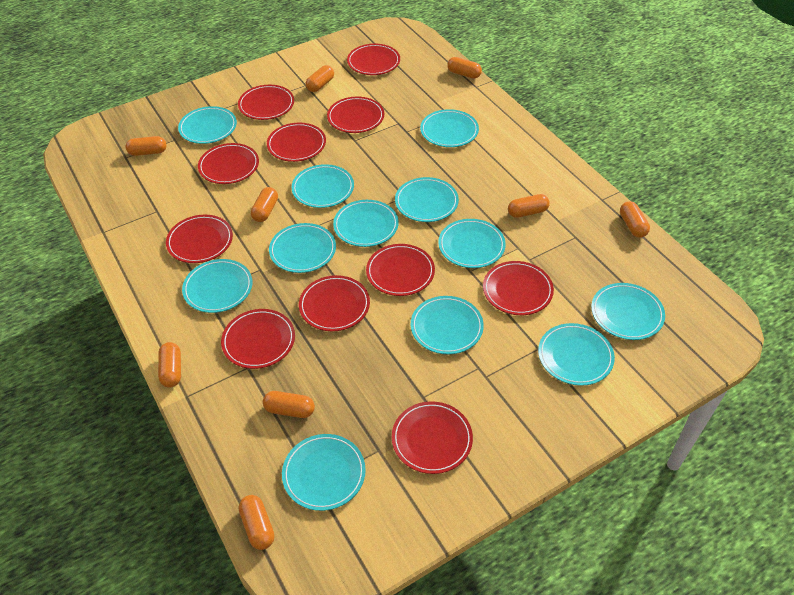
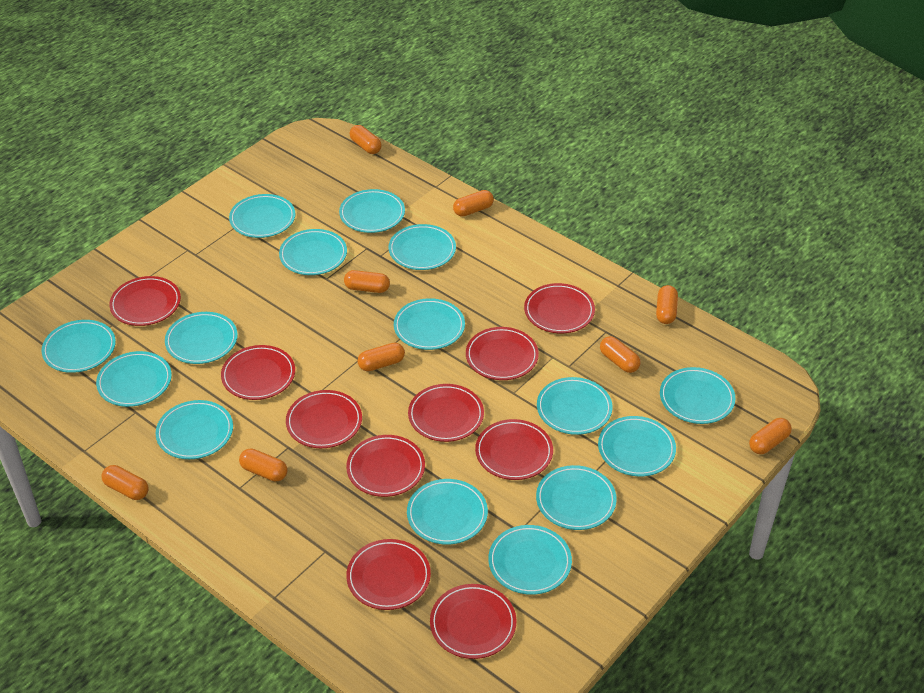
red plate: 11 -> 10
turquoise plate: 12 -> 15

